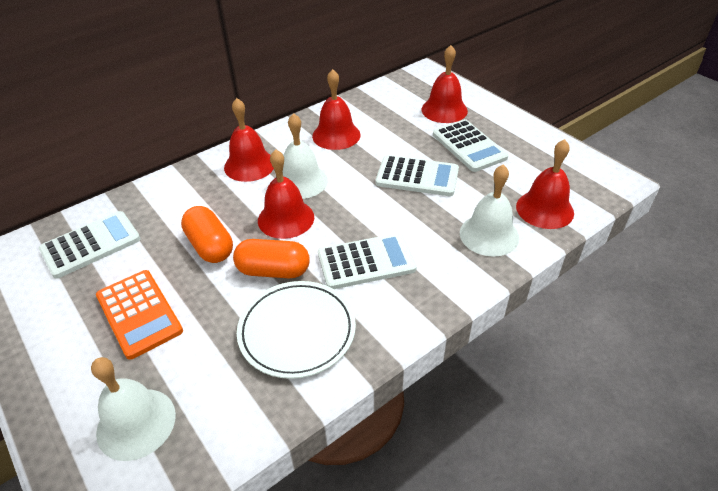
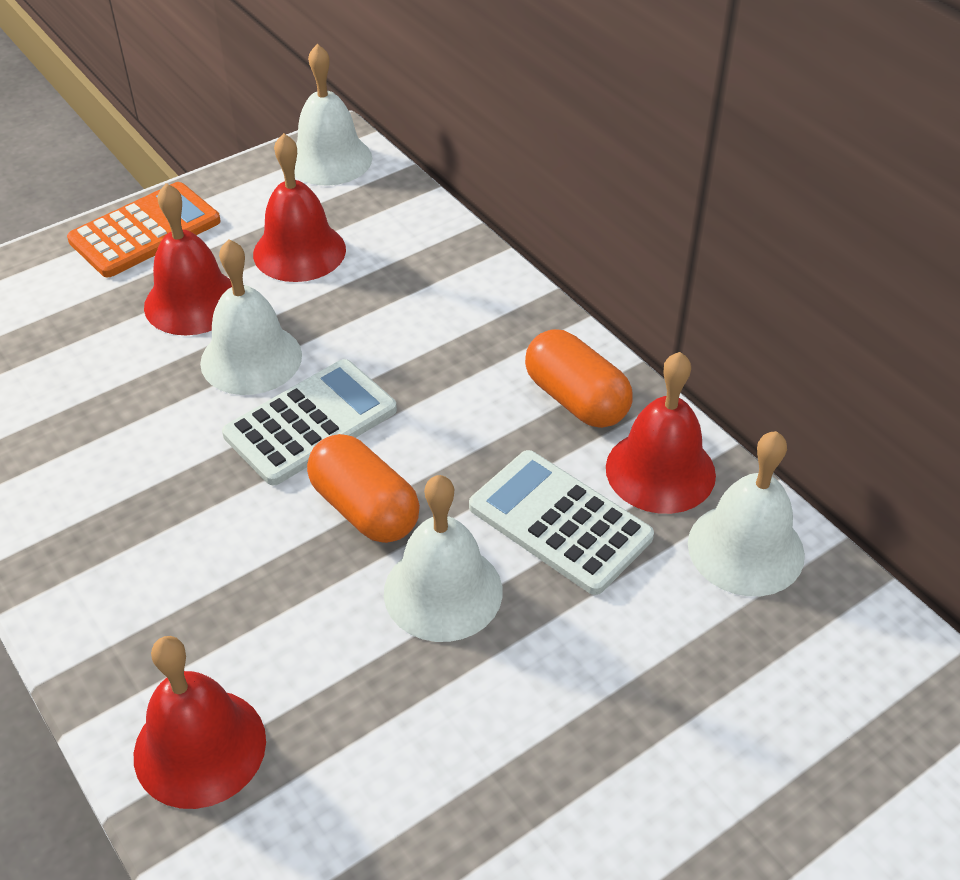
red bell: 5 -> 4
white bell: 3 -> 4
white calculator: 4 -> 2
white plate: 1 -> 0

